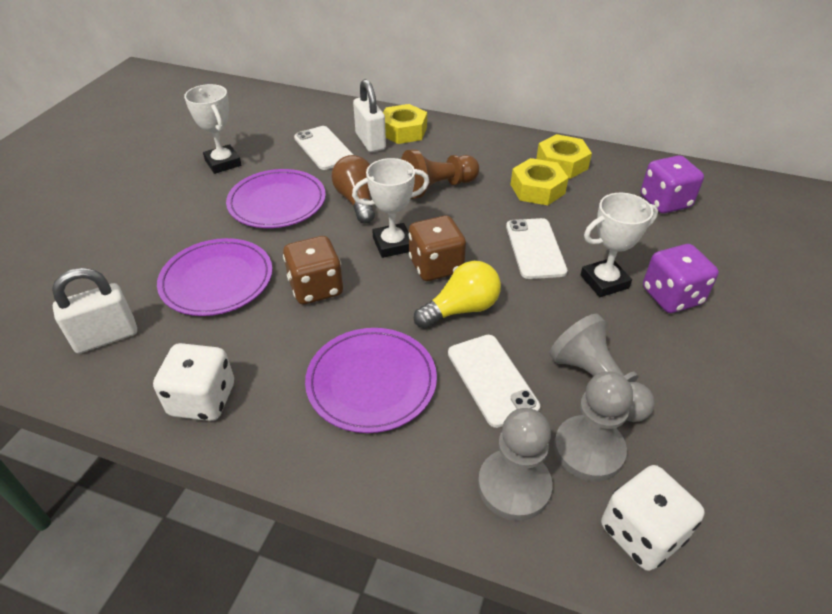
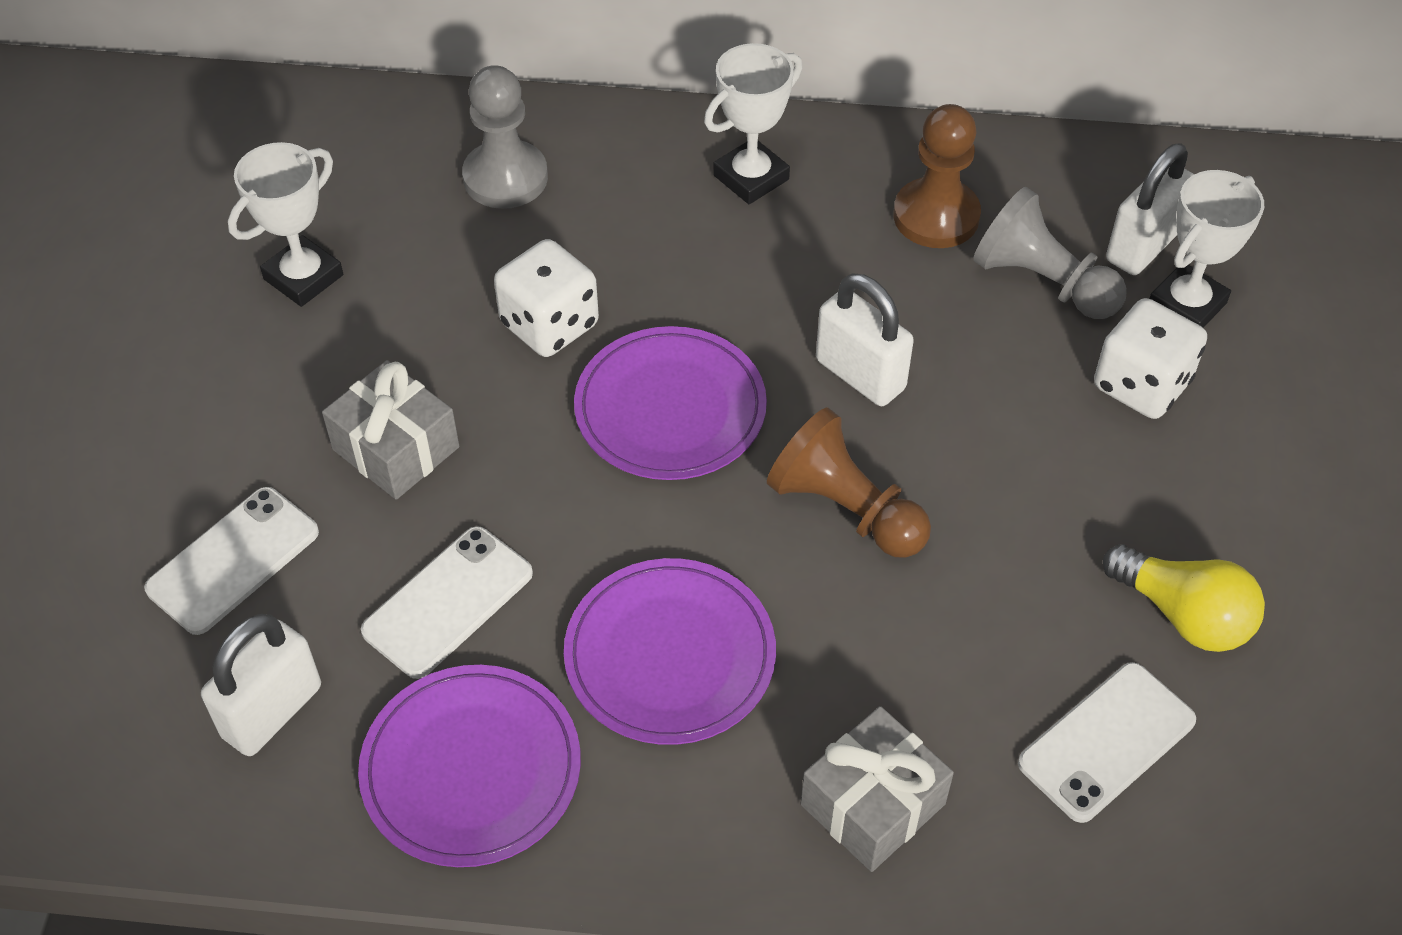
brown dice: 2 -> 0
brown light bulb: 1 -> 0
brown pawn: 1 -> 2
grey gift: 0 -> 2
grey pawn: 3 -> 2
purple dice: 2 -> 0
white padlock: 2 -> 3
yellow nut: 3 -> 0

